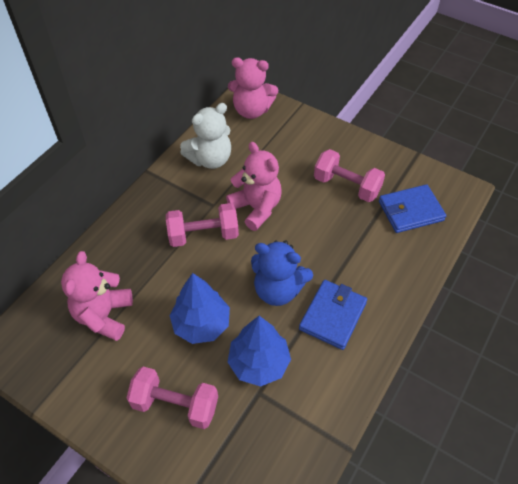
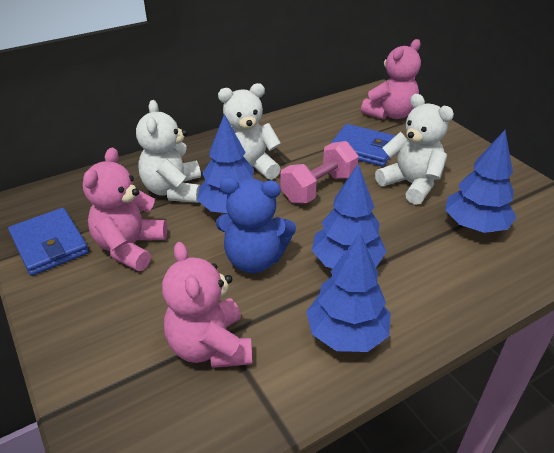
blue tree: 2 -> 4
pink dumbbell: 3 -> 1
white teddy bear: 1 -> 3

